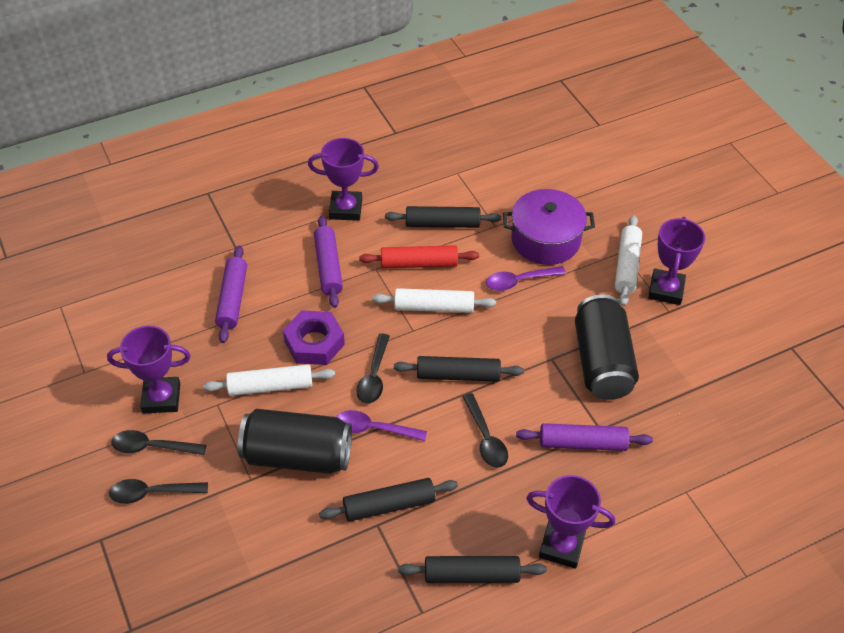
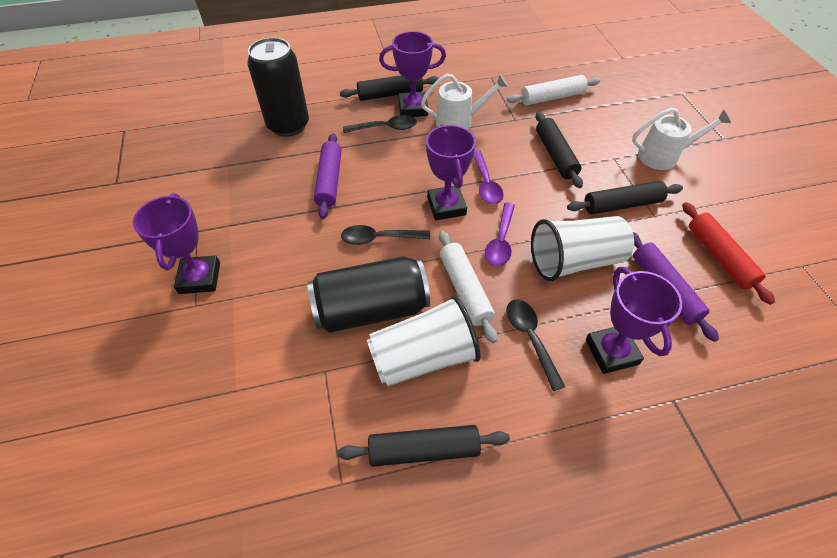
black spoon: 4 -> 3
purple nut: 1 -> 0
purple pot: 1 -> 0
purple rolling pin: 3 -> 2
white cup: 0 -> 2
white rolling pin: 3 -> 2
white watering can: 0 -> 2

